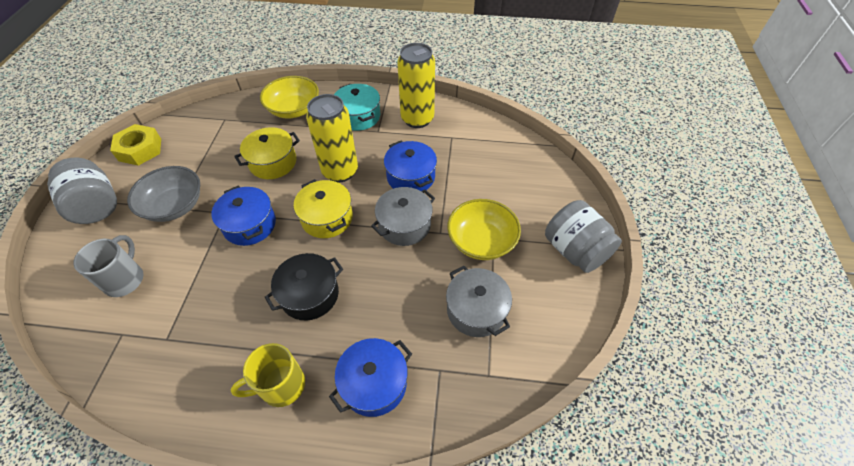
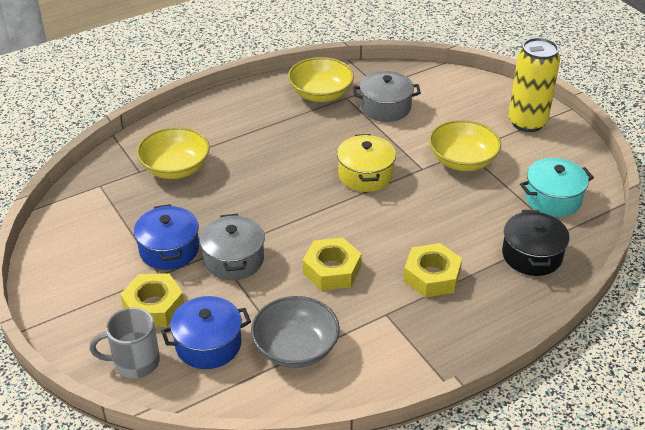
blue pot: 3 -> 2
grey jar: 2 -> 0
yellow bowl: 2 -> 3
yellow can: 2 -> 1
yellow mug: 1 -> 0
yellow nut: 1 -> 3
yellow pot: 2 -> 1

